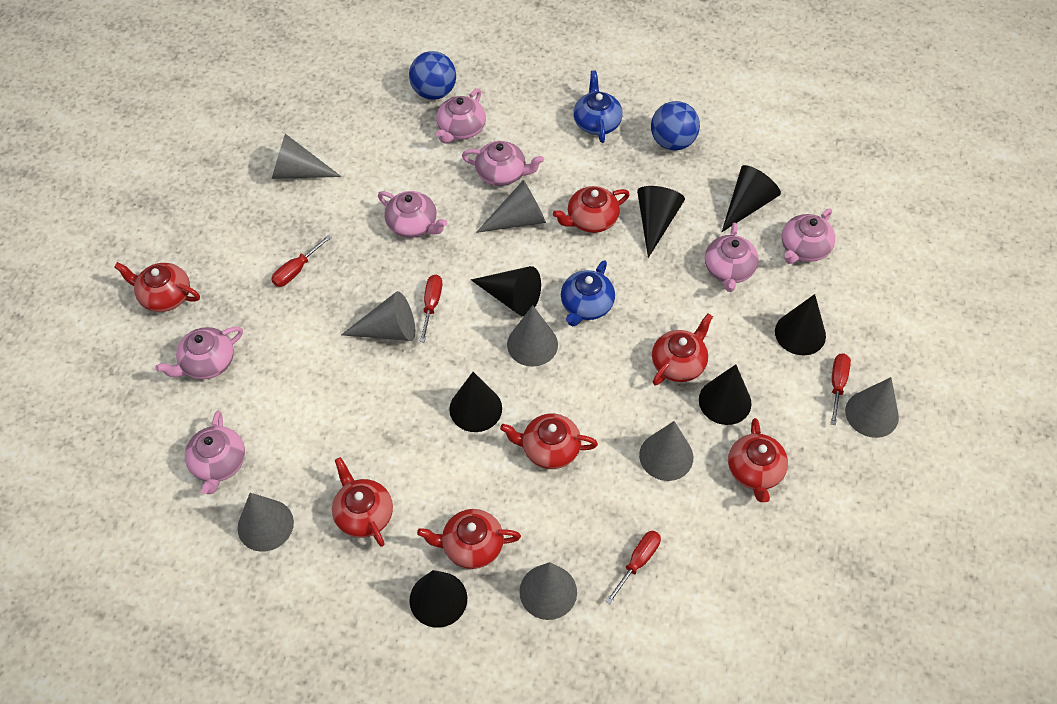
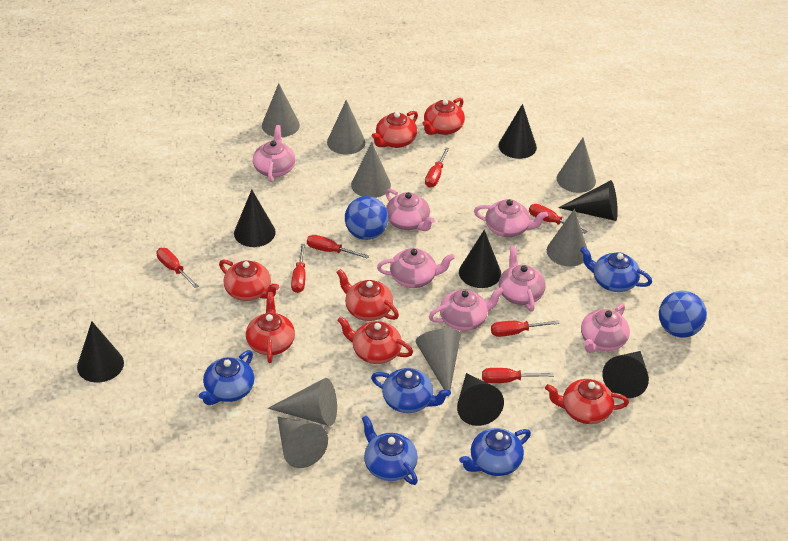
blue teapot: 2 -> 5
red screwdriver: 4 -> 7

